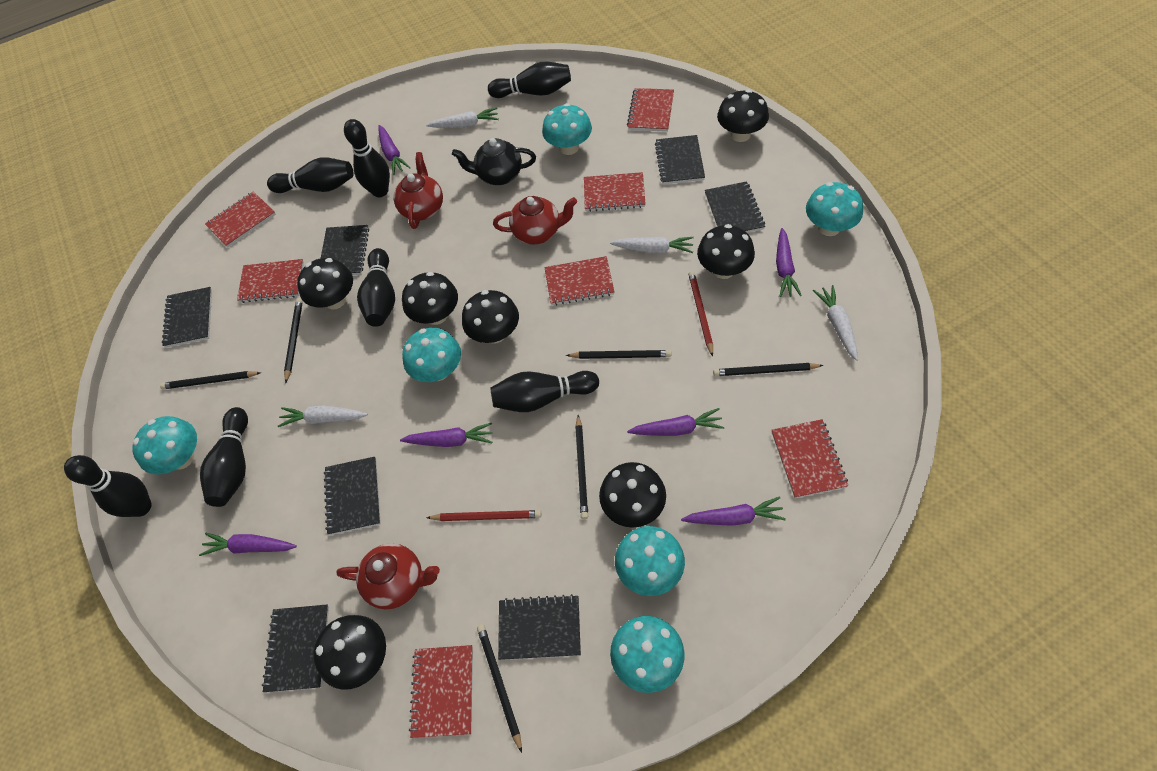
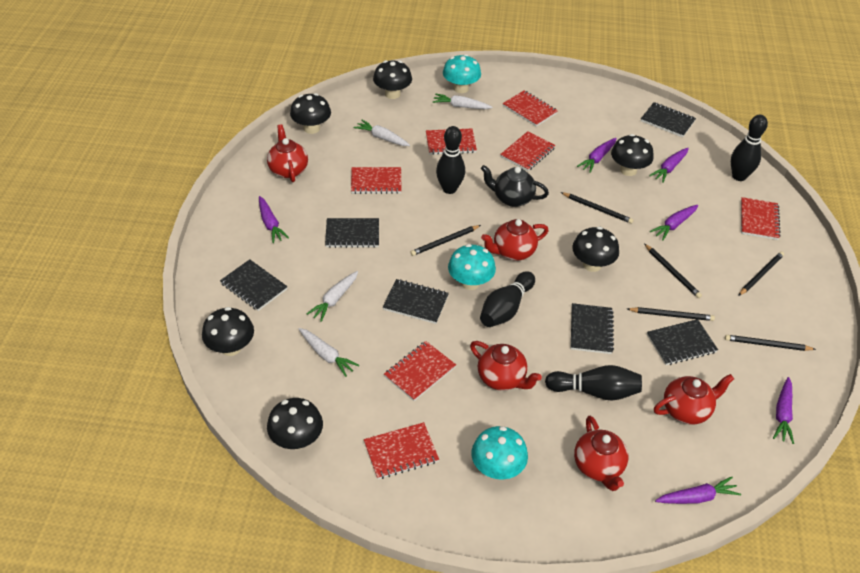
black bowling pin: 7 -> 4
black mushroom: 7 -> 6
black notebook: 7 -> 6
red pencil: 2 -> 0
red teapot: 3 -> 5
turquoise mushroom: 6 -> 3

